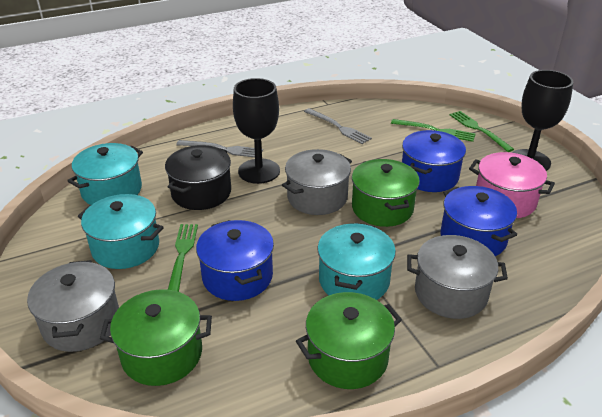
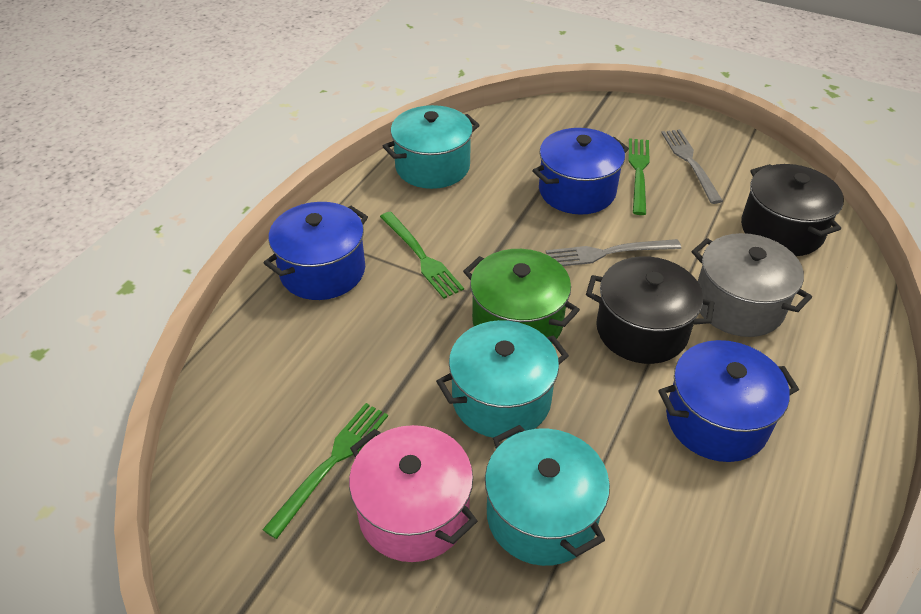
black goblet: 2 -> 0
black pot: 1 -> 2
green pot: 3 -> 1
grey pot: 3 -> 1

